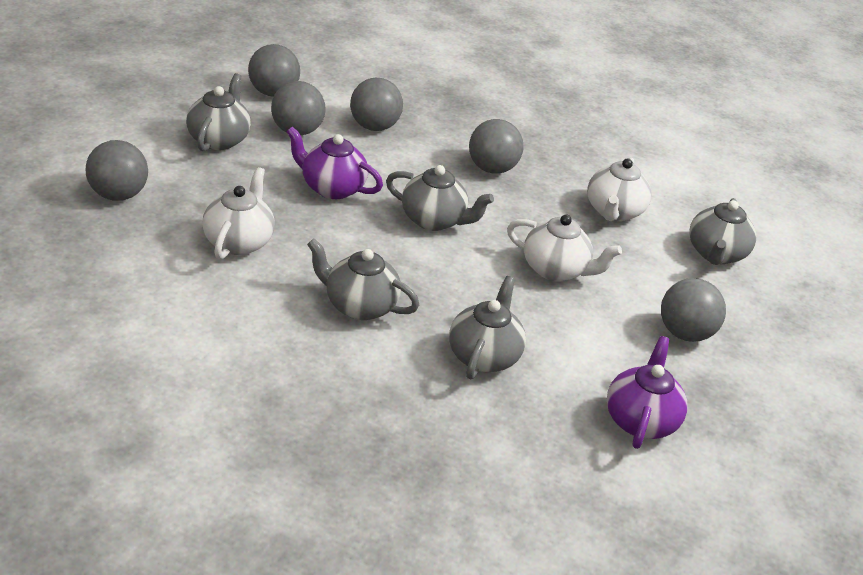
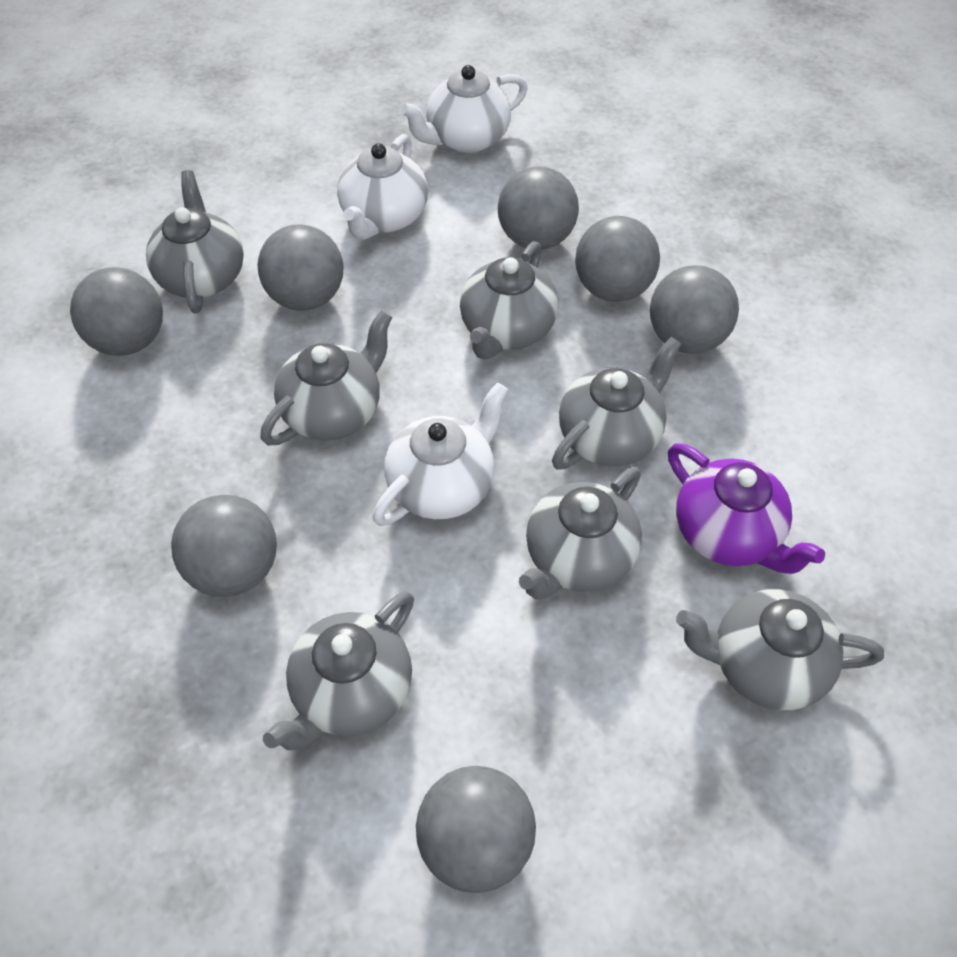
grey ball: 6 -> 7
grey teapot: 5 -> 7
purple teapot: 2 -> 1

